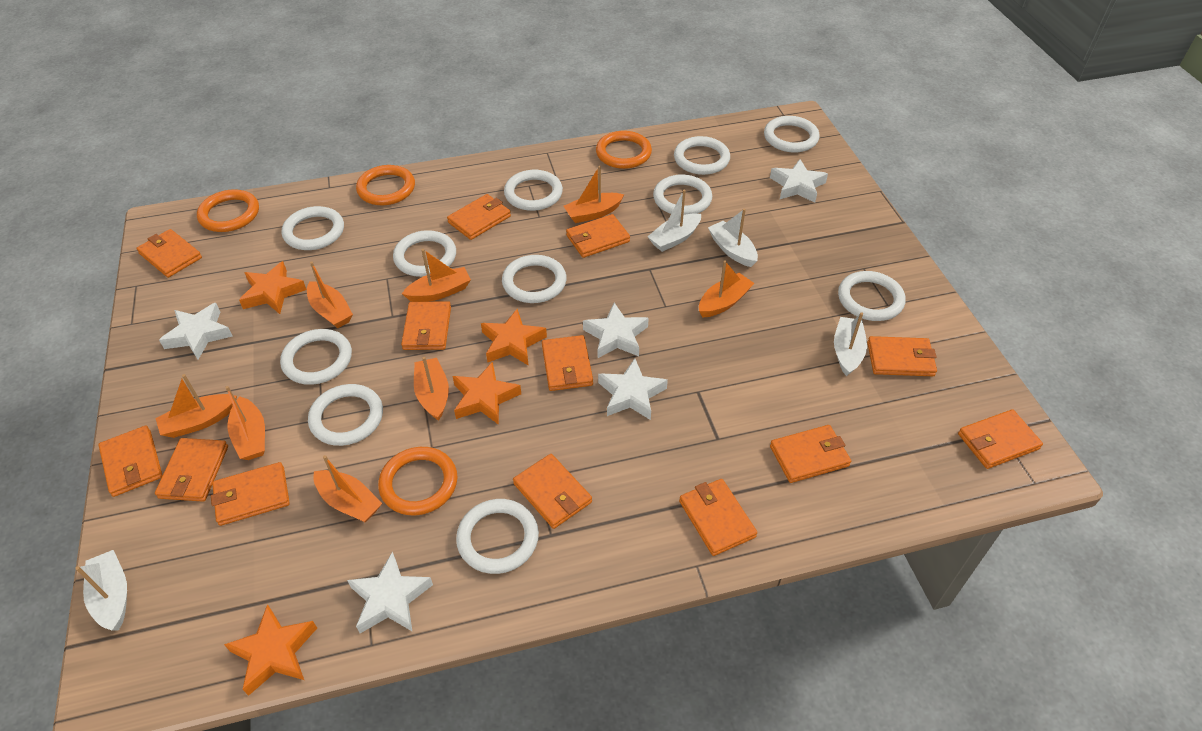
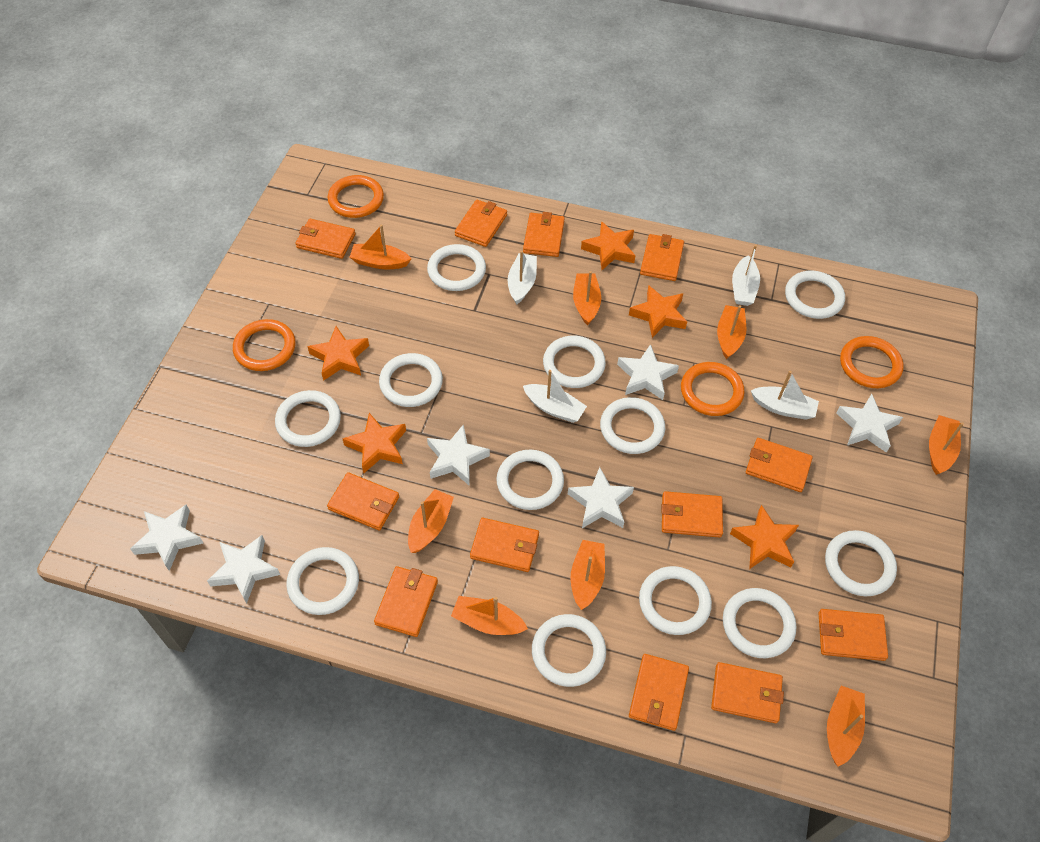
orange star: 4 -> 5
orange wallet: 13 -> 12
white ring: 11 -> 12
white star: 5 -> 6

